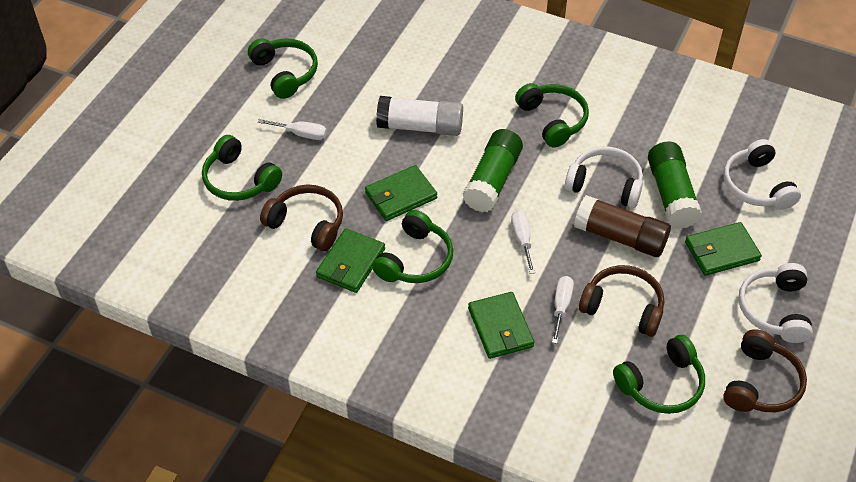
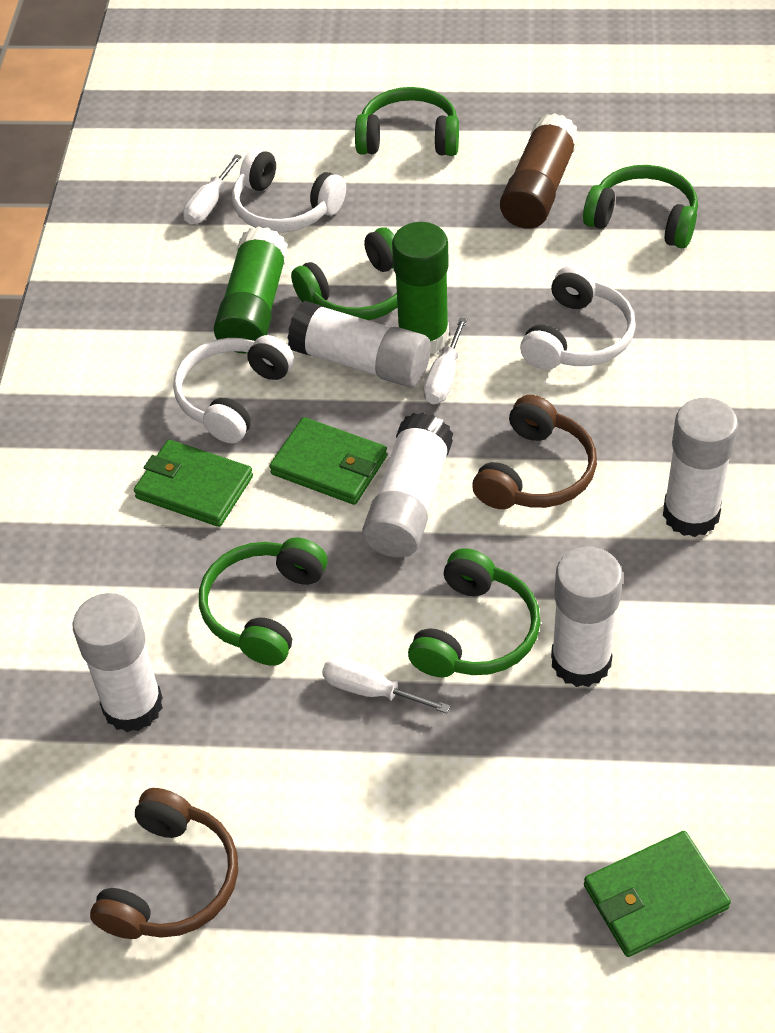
brown headphones: 3 -> 2
green wallet: 4 -> 3
white glue stick: 1 -> 5

